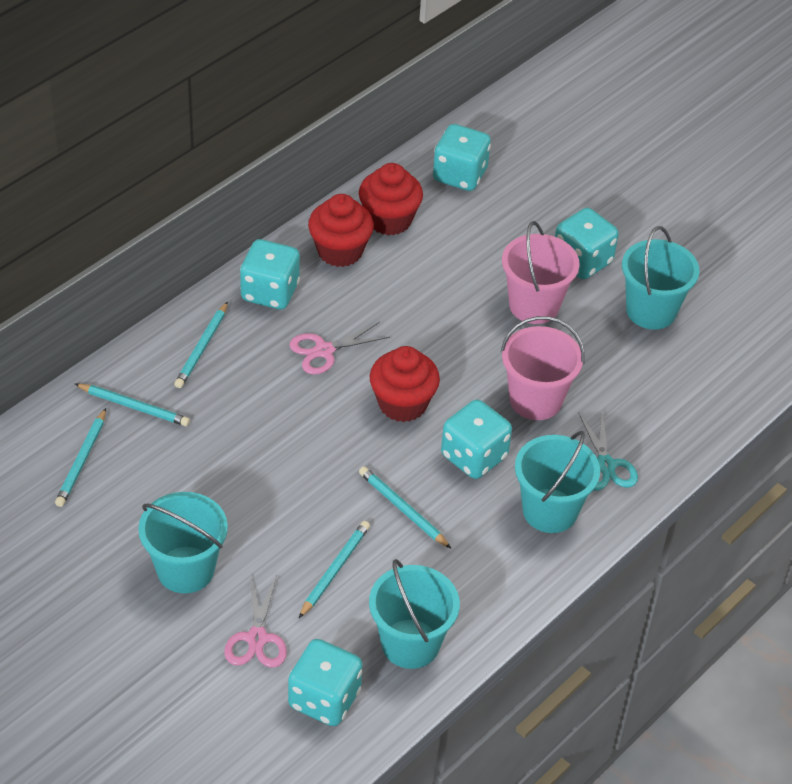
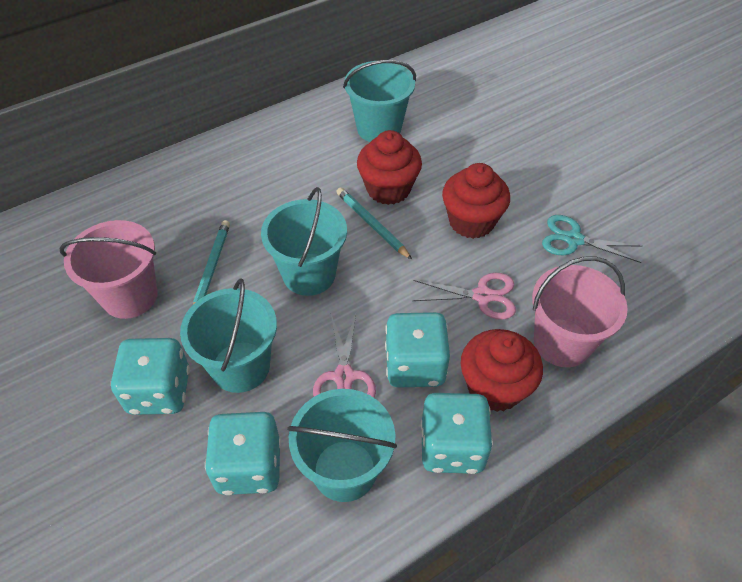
turquoise dice: 5 -> 4
turquoise pencil: 5 -> 2

